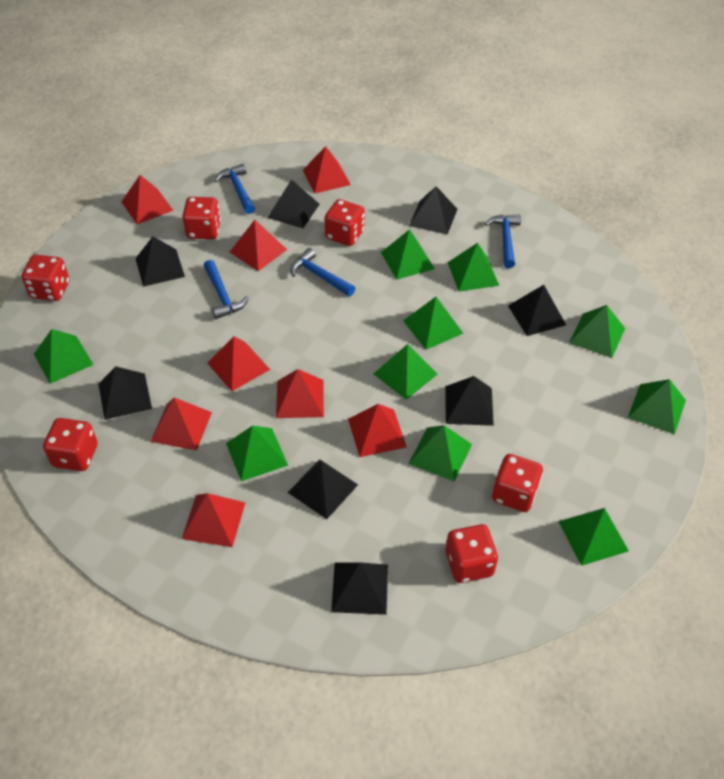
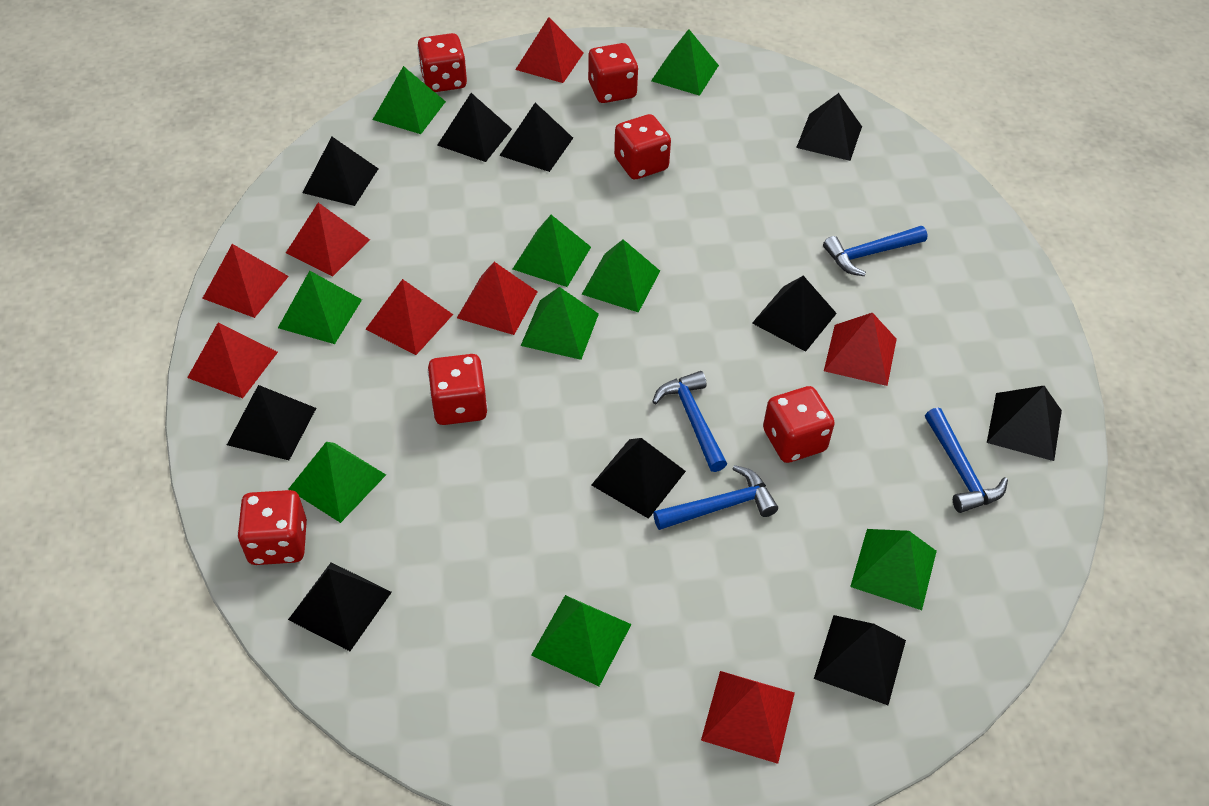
black pyramid: 8 -> 10
green pyramid: 10 -> 9

